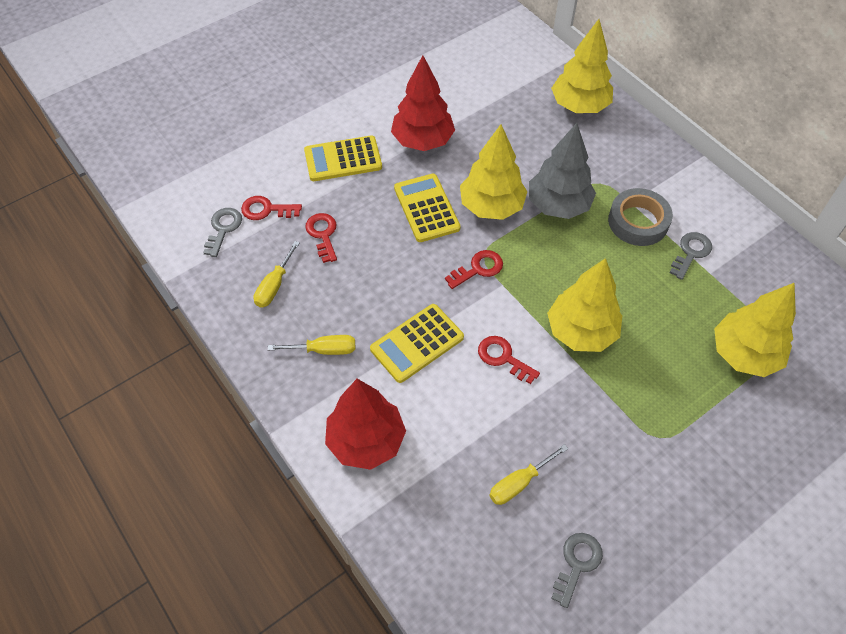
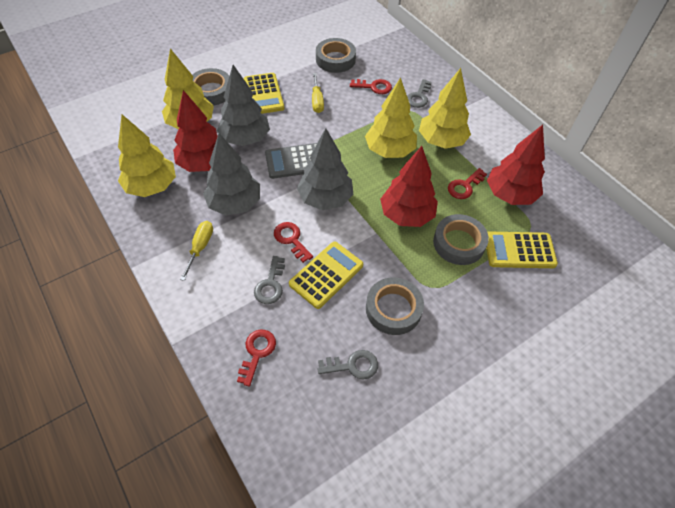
grey calculator: 0 -> 1
grey tape: 1 -> 4
grey tree: 1 -> 3
red tree: 2 -> 3
yellow screwdriver: 3 -> 2

